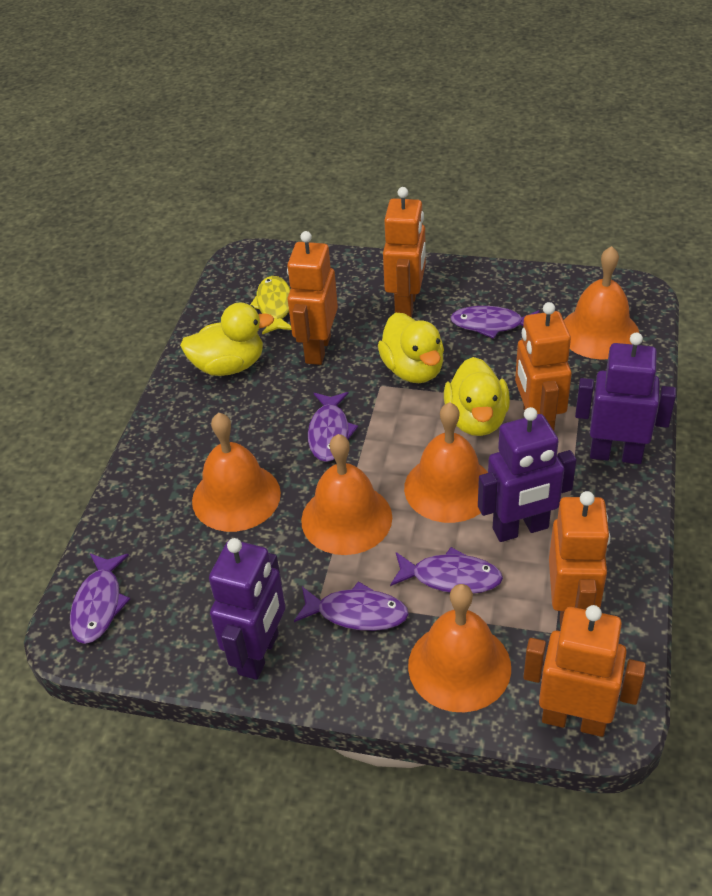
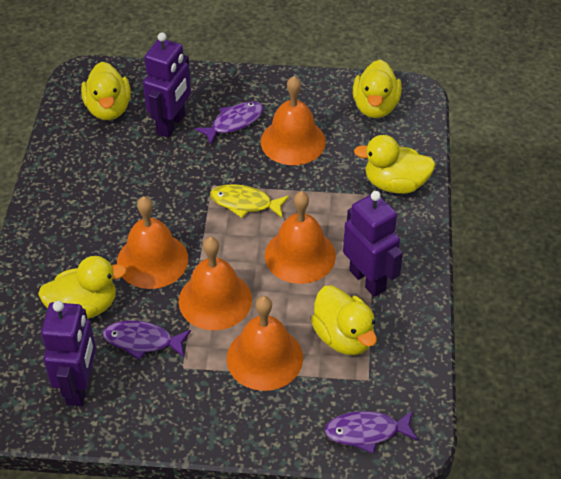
orange robot: 5 -> 0
purple fish: 5 -> 3
yellow duck: 3 -> 5

